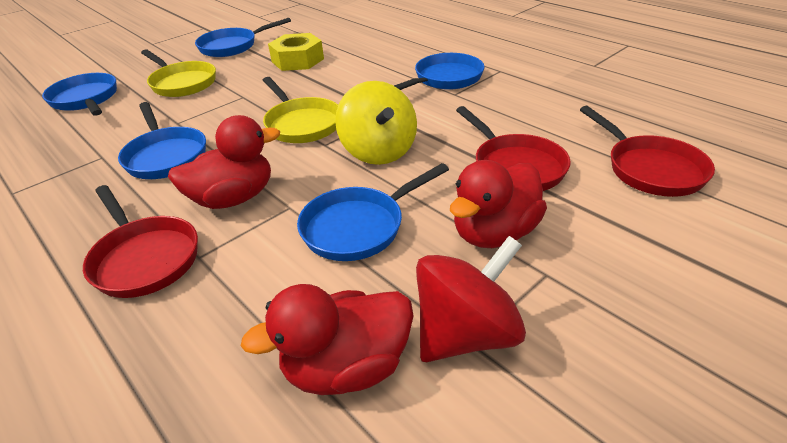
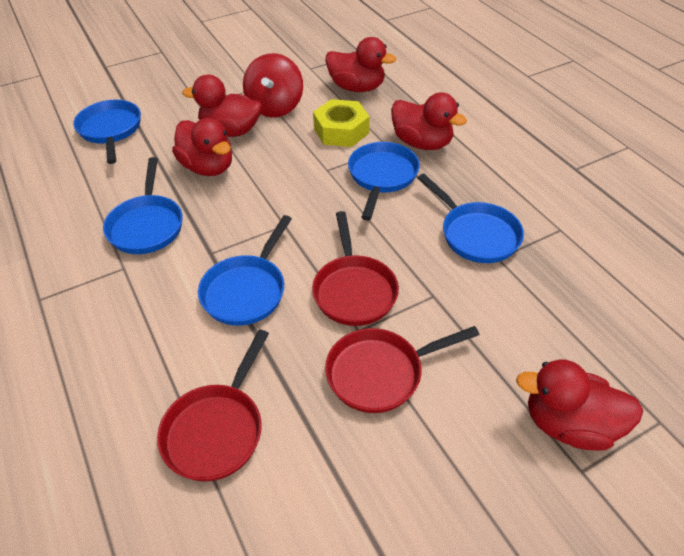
red duck: 3 -> 5
yellow pan: 2 -> 0
yellow spinning top: 1 -> 0

